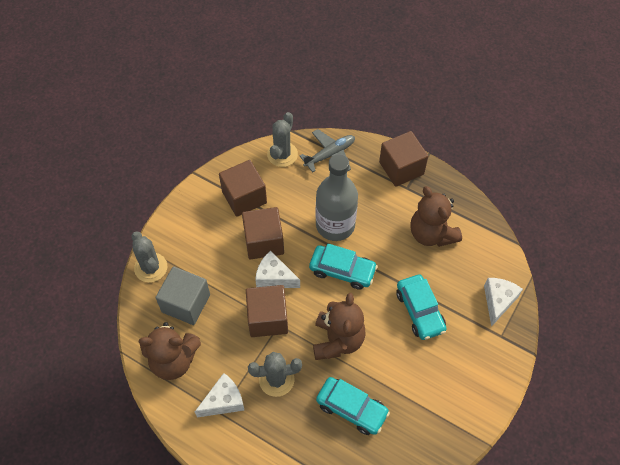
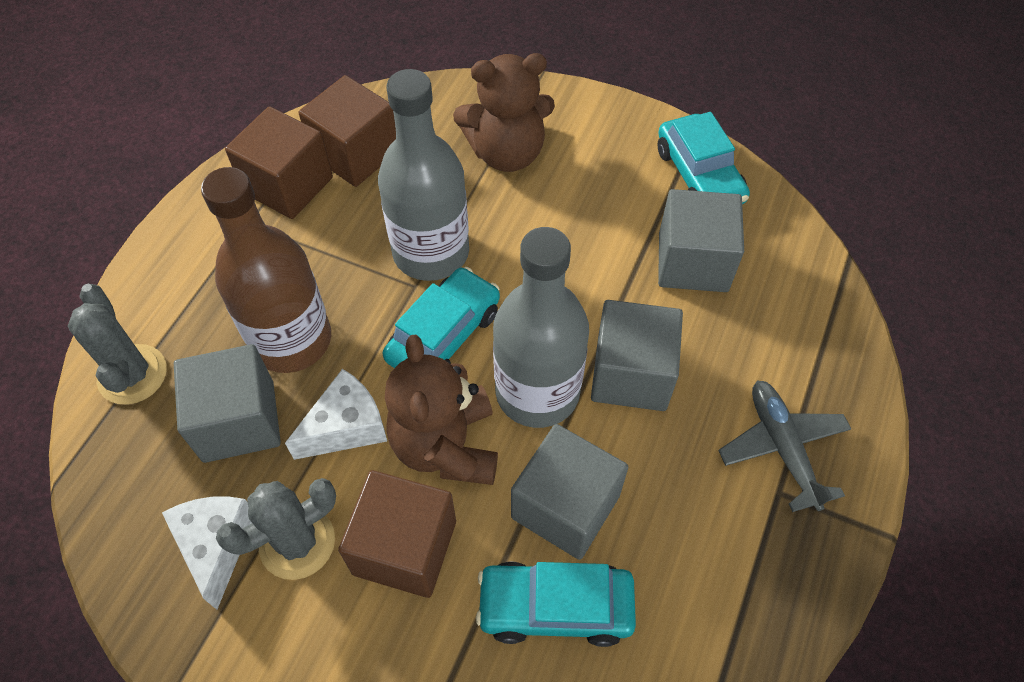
brown bottle: 0 -> 1
brown cube: 4 -> 3
brown teddy bear: 3 -> 2
grey bottle: 1 -> 2
grey cactus: 3 -> 2
grey cube: 1 -> 4
white cheese: 3 -> 2

